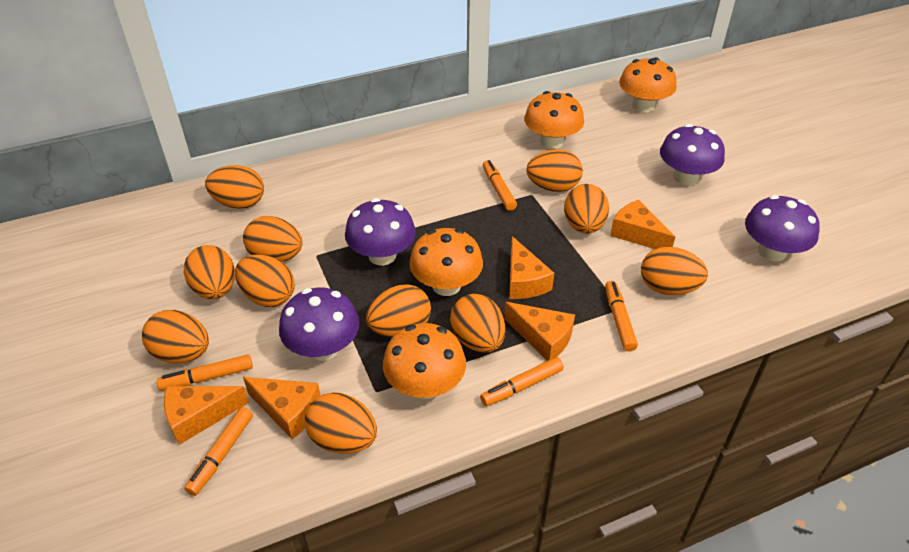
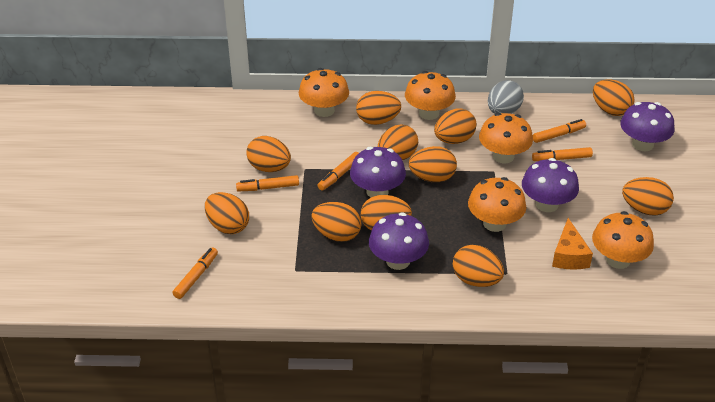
grey egg: 0 -> 1
orange cheese: 5 -> 1
orange mushroom: 4 -> 5

